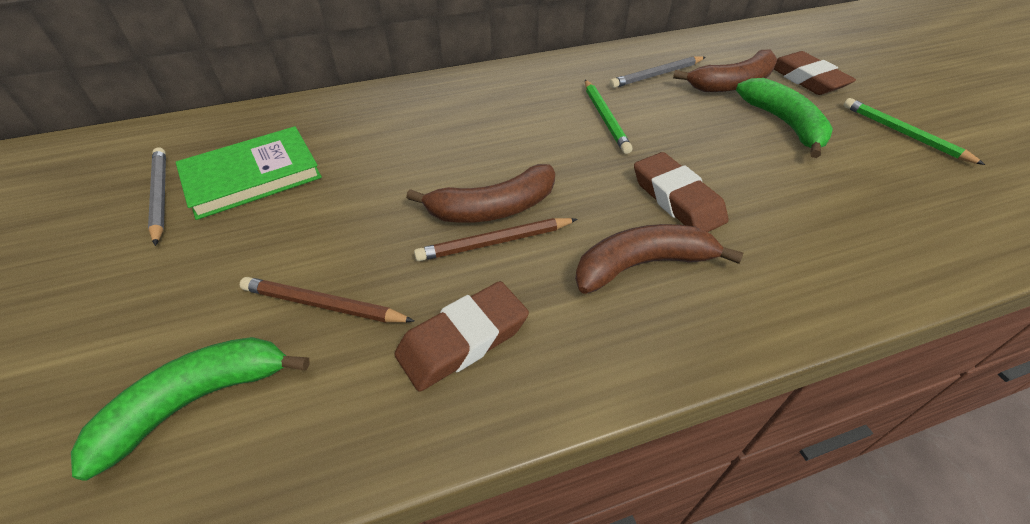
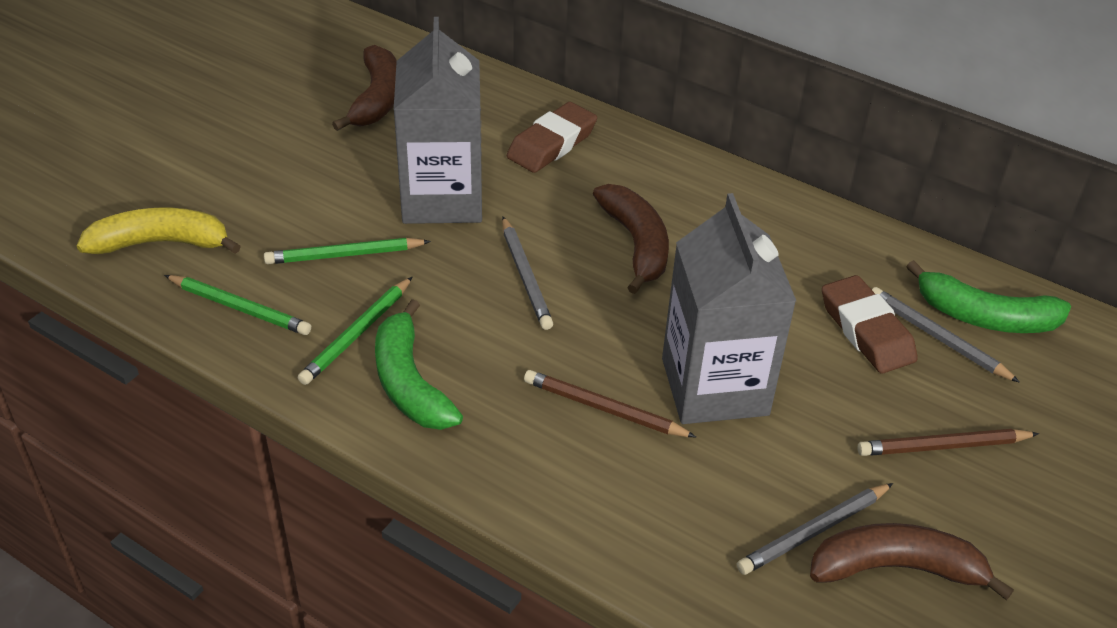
brown eraser: 3 -> 2
green book: 1 -> 0
green pencil: 2 -> 3
grey carton: 0 -> 2
grey pencil: 2 -> 3
yellow banana: 0 -> 1

